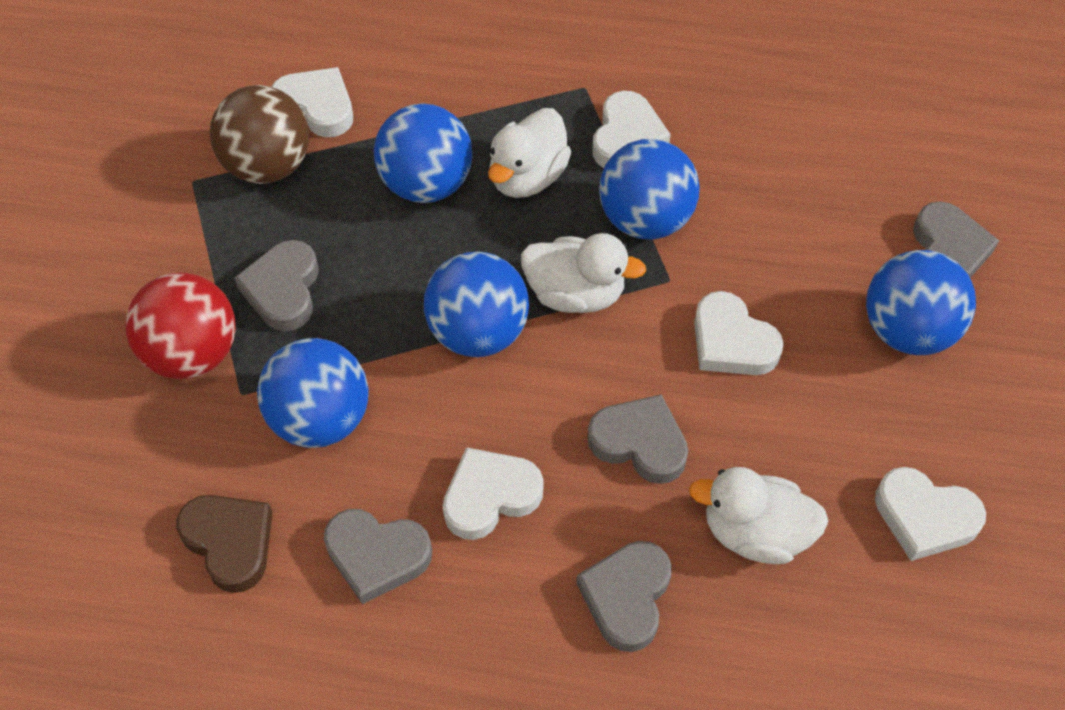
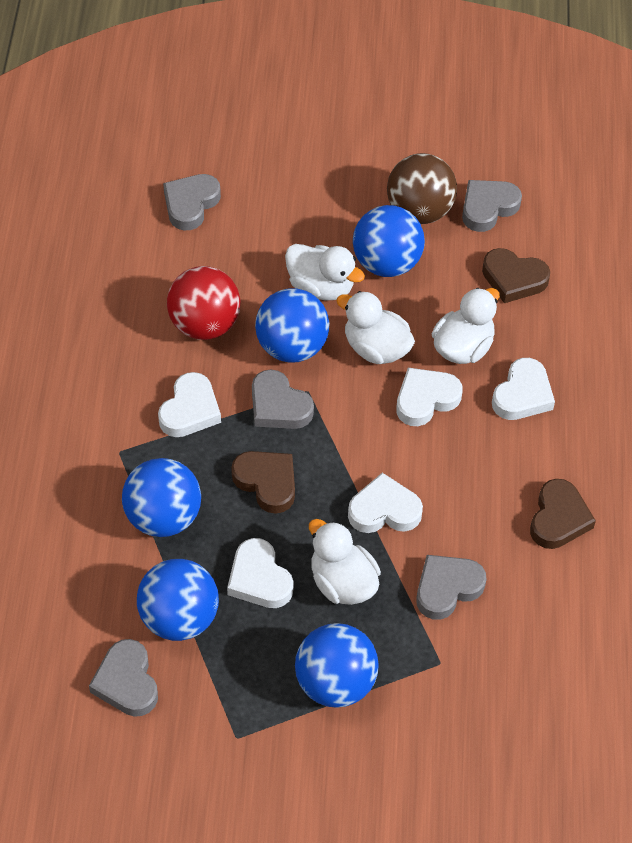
brown heart: 1 -> 3
white duck: 3 -> 4

